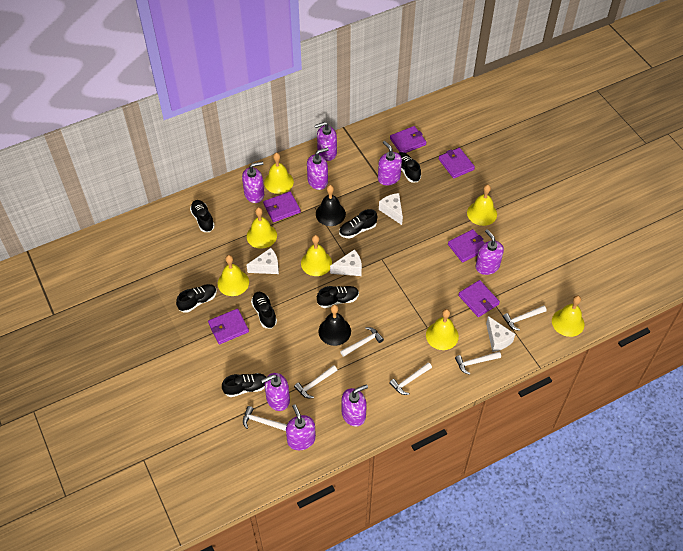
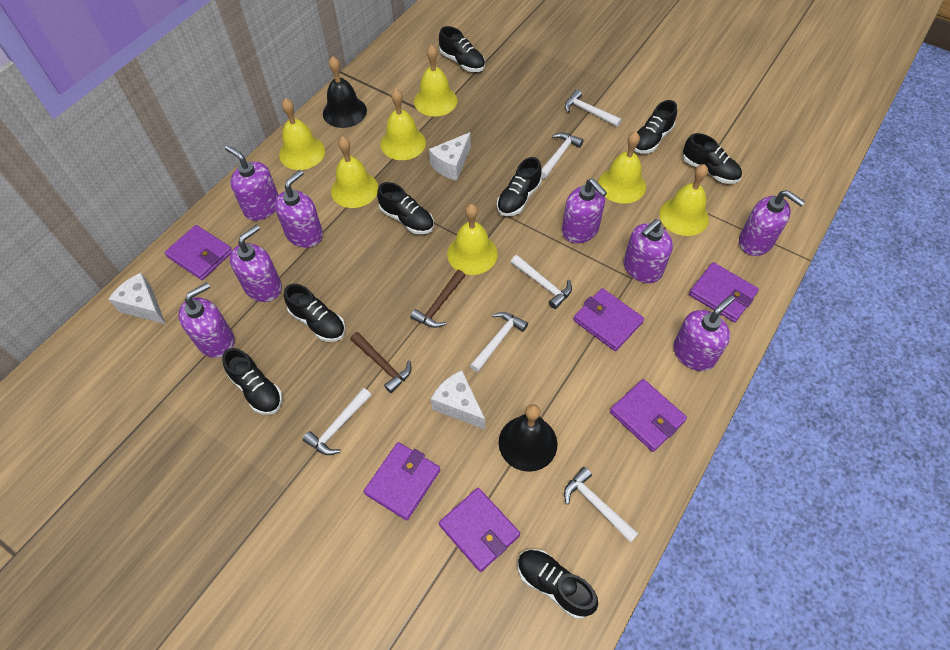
black shoe: 7 -> 8
brown hammer: 0 -> 2
white cheese: 4 -> 3

